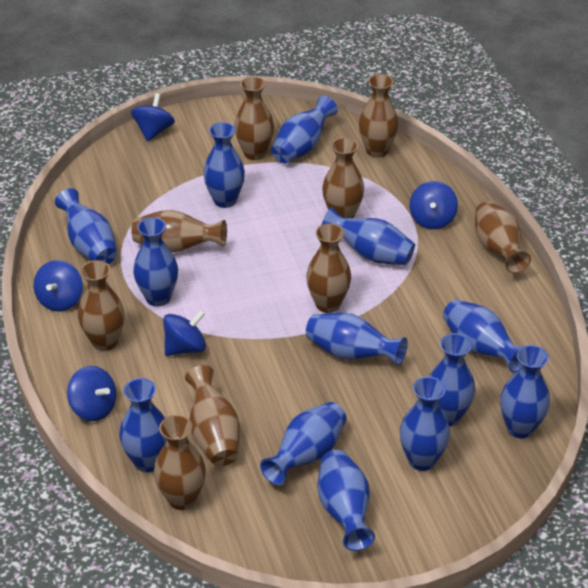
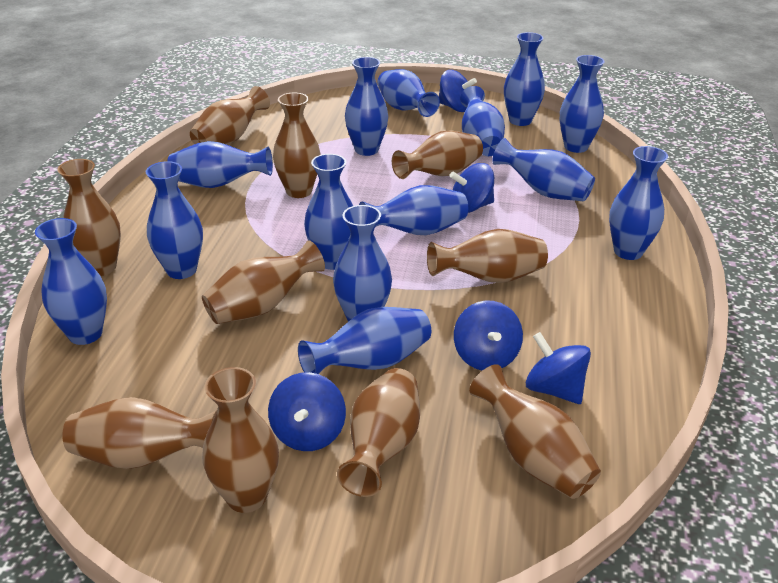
blue vase: 13 -> 14
brown vase: 9 -> 10

